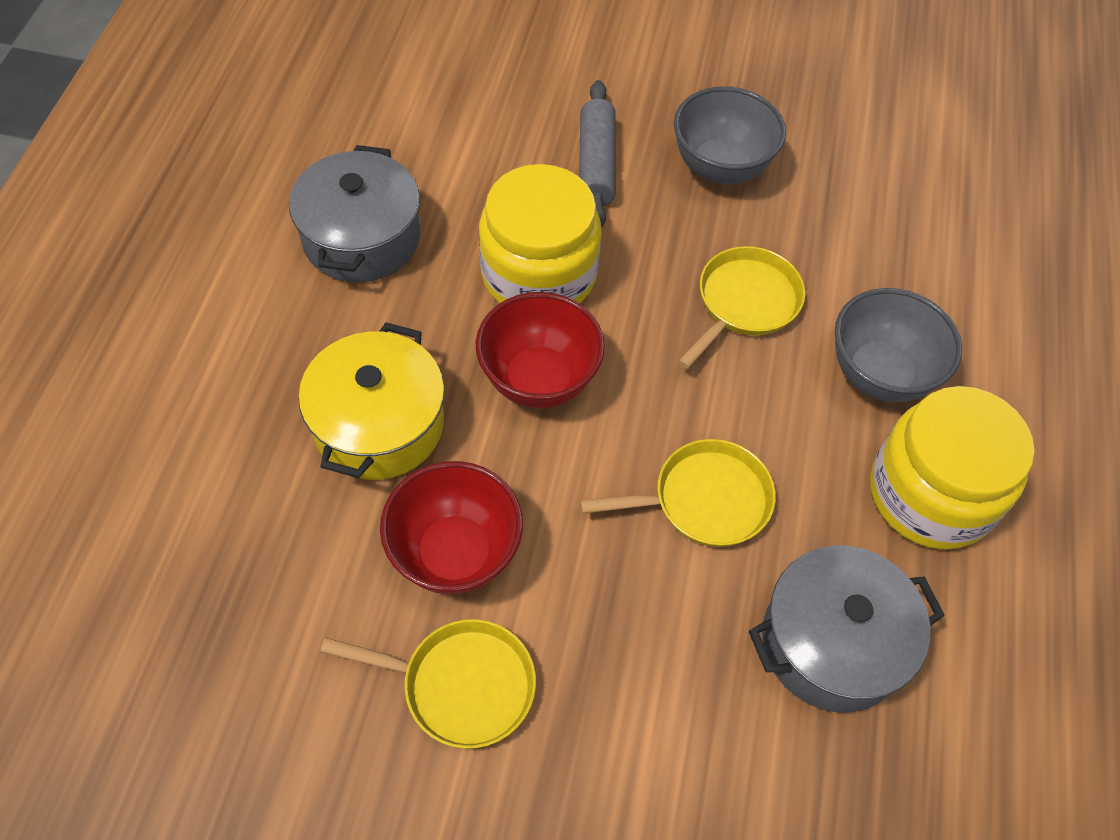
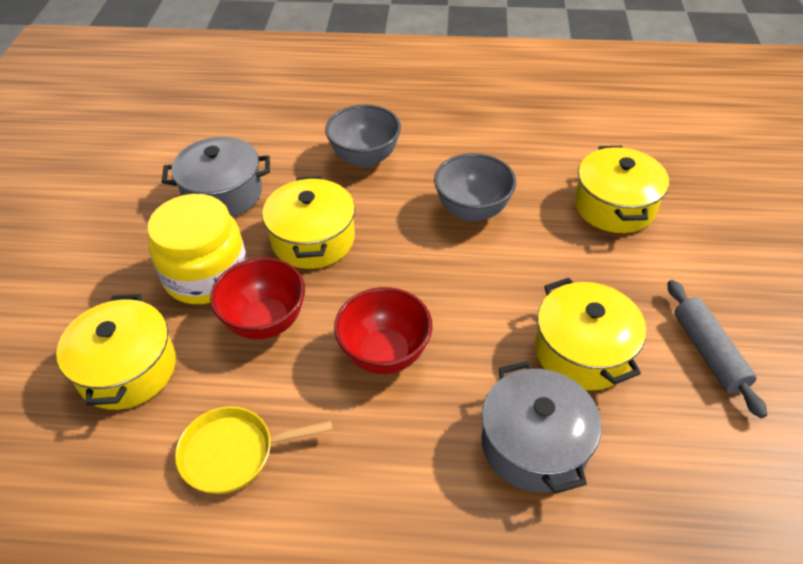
yellow jar: 2 -> 1
yellow pan: 3 -> 1
yellow pot: 1 -> 4

